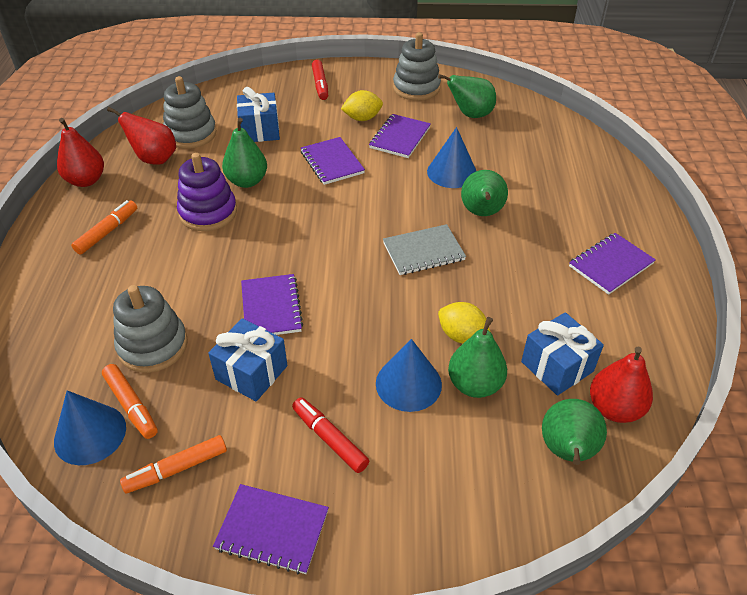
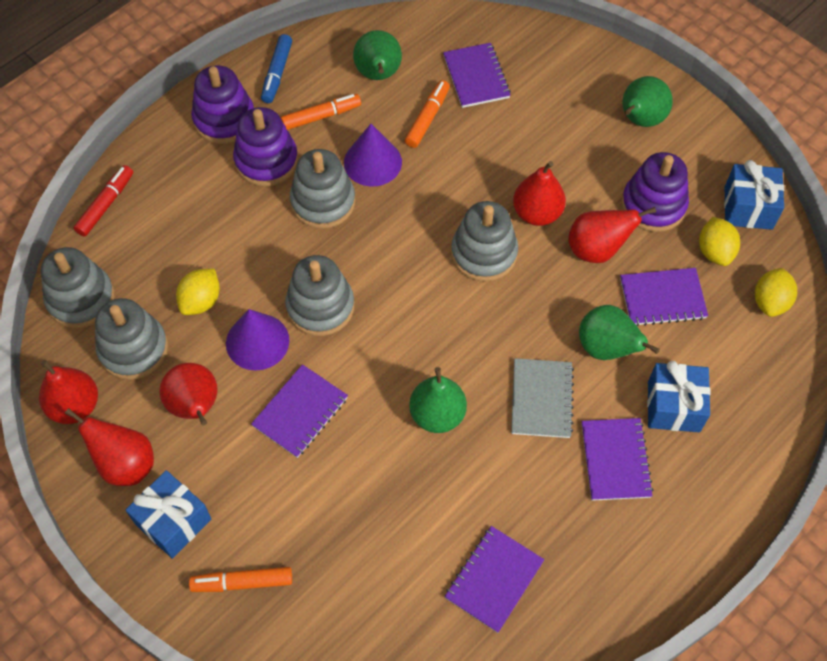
blue cone: 3 -> 0
blue marker: 0 -> 1
green pear: 5 -> 4
grey stacking toy: 3 -> 5
purple cone: 0 -> 2
purple stacking toy: 1 -> 3
red marker: 2 -> 1
red pear: 3 -> 5
yellow lemon: 2 -> 3

